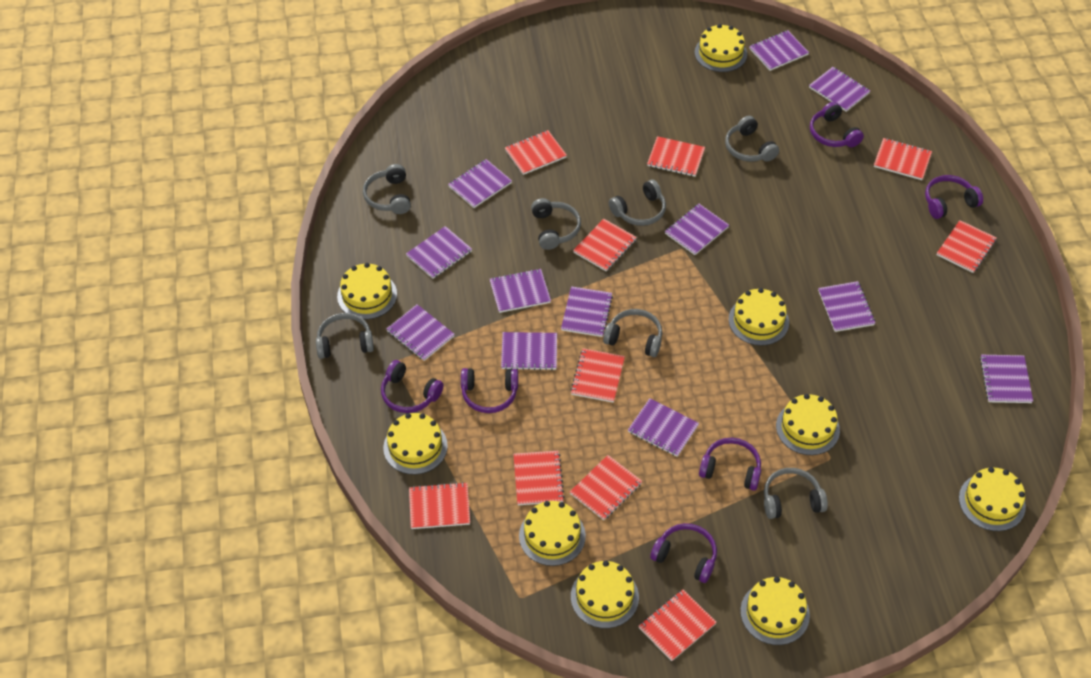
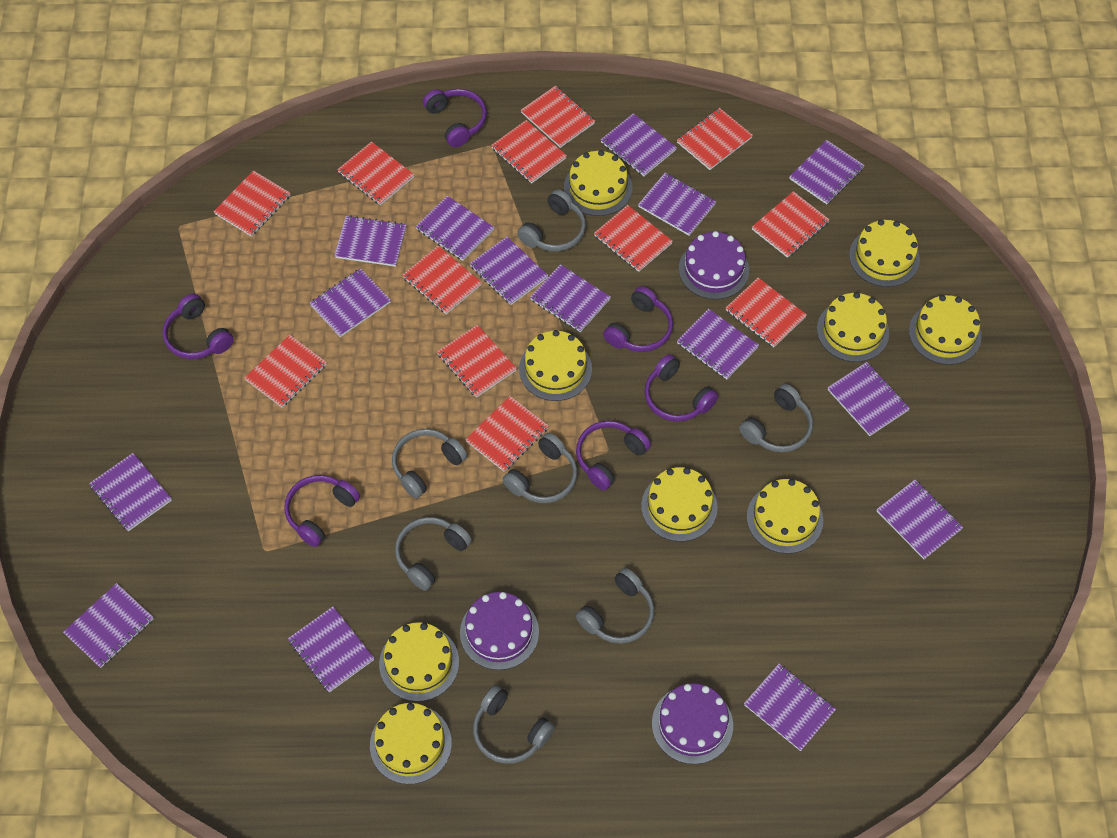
purple cake: 0 -> 3
purple notebook: 12 -> 15
red notebook: 10 -> 12

